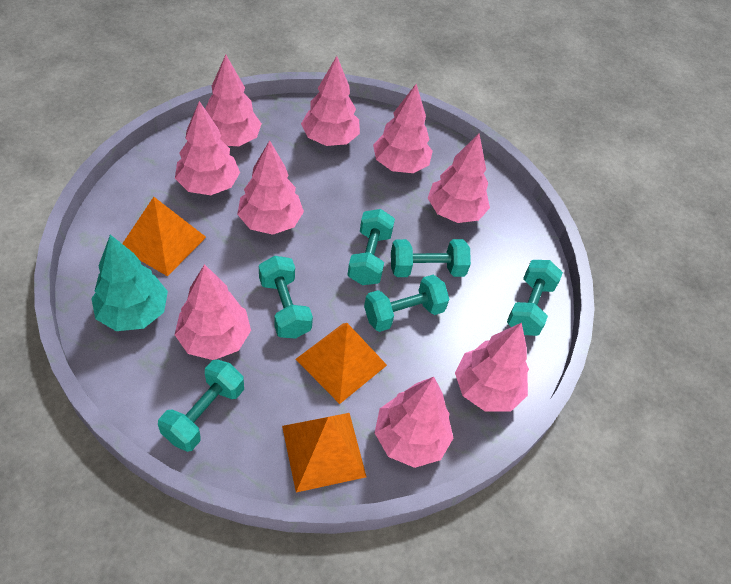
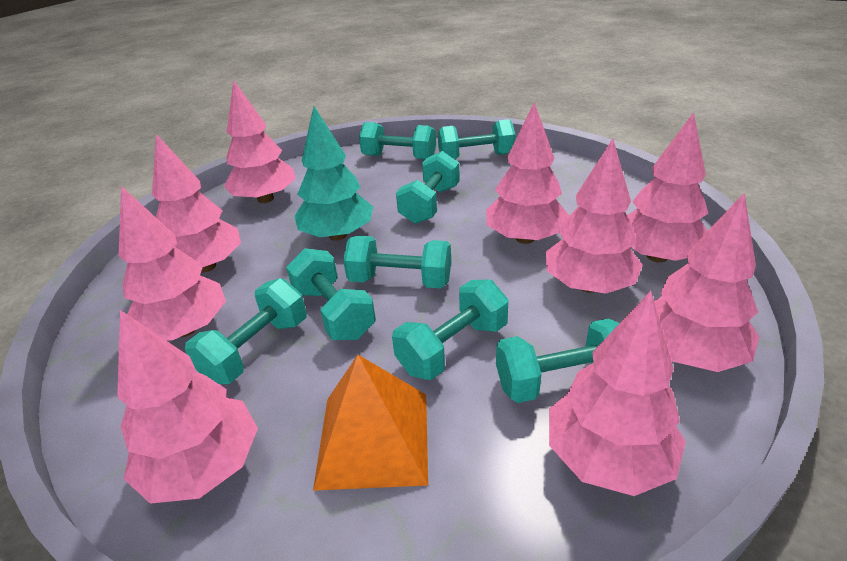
orange pyramid: 3 -> 1
turquoise dumbbell: 6 -> 8

